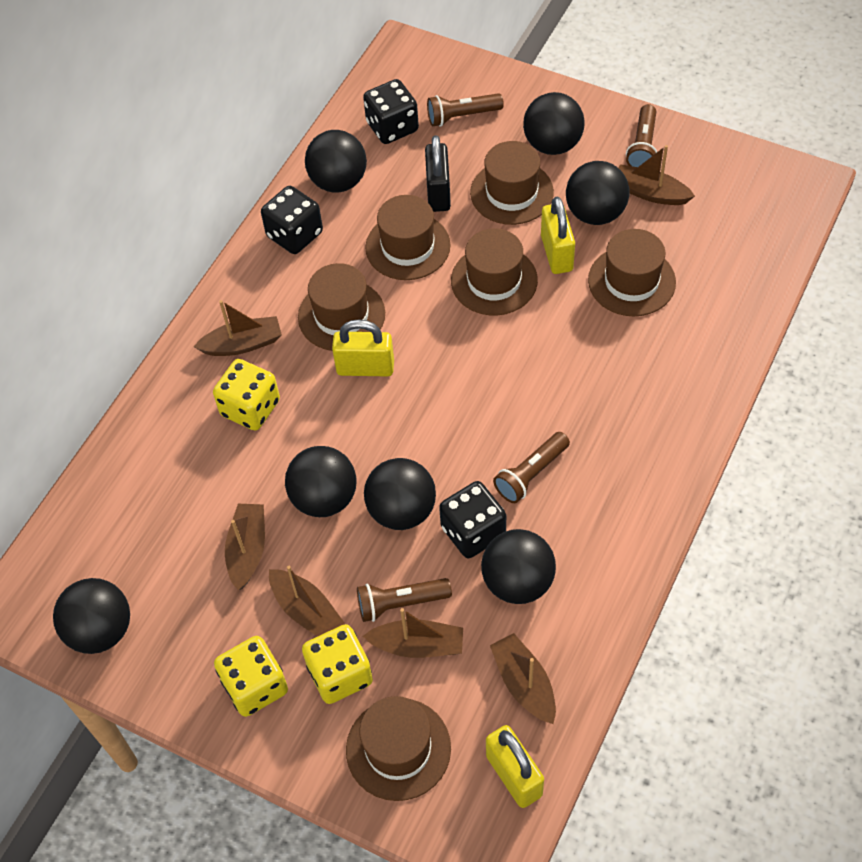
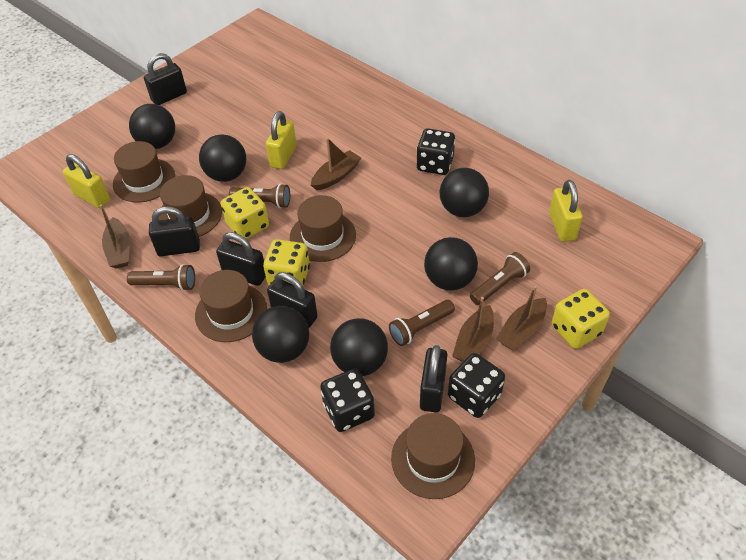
black ball: 7 -> 6
black padlock: 1 -> 5
brown boat: 6 -> 4
brown hat: 6 -> 5

